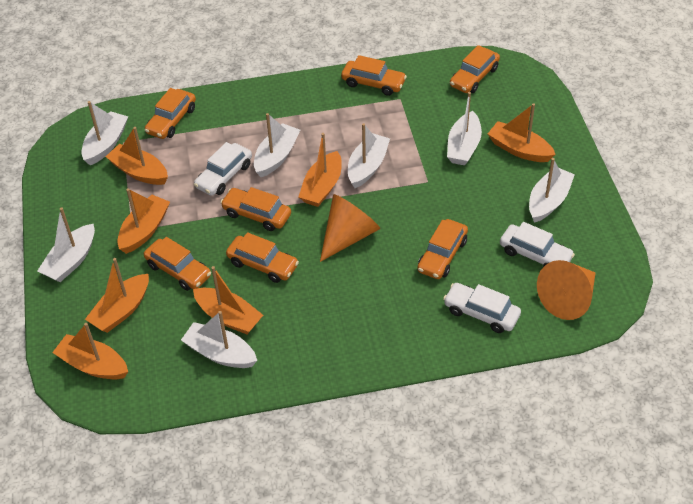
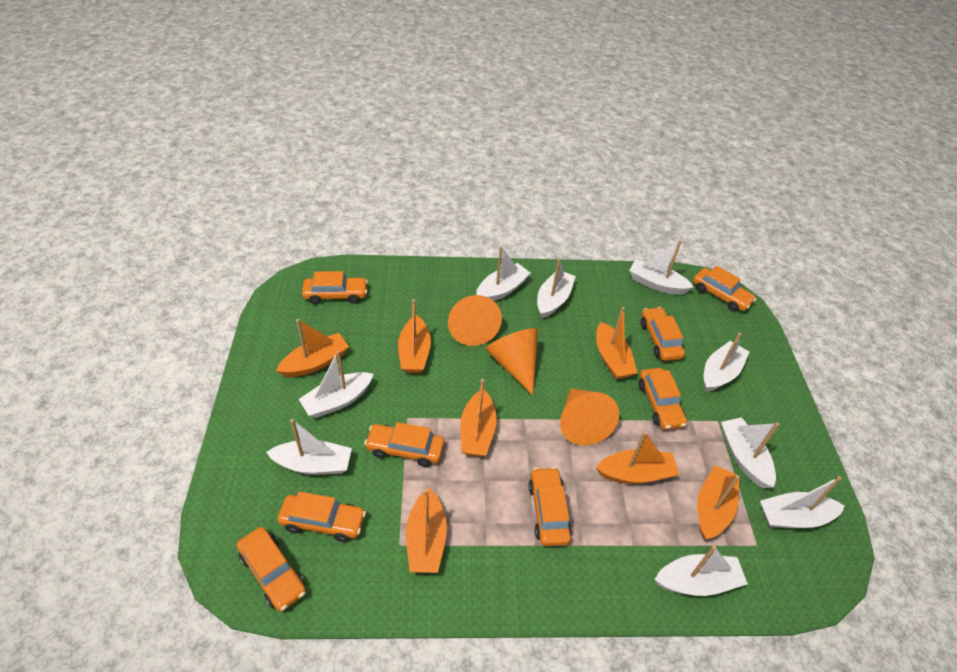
orange car: 7 -> 8
orange cone: 2 -> 3
white boat: 7 -> 9
white car: 3 -> 0

